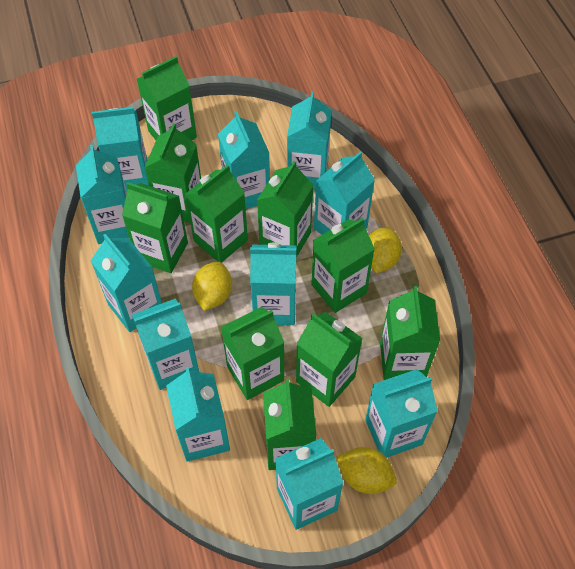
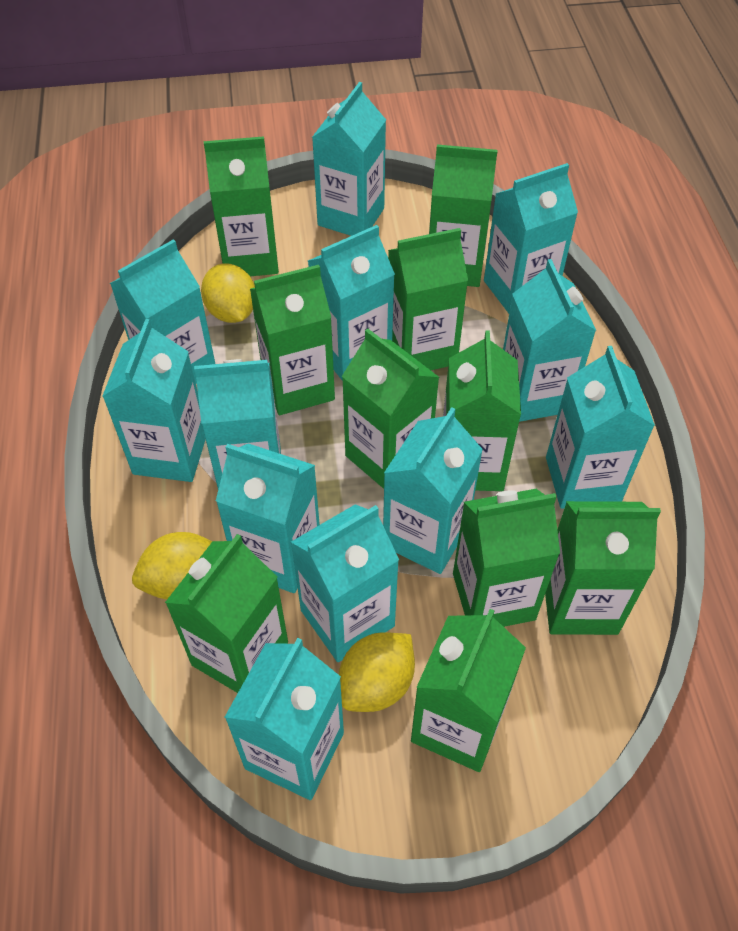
turquoise carton: 11 -> 12

